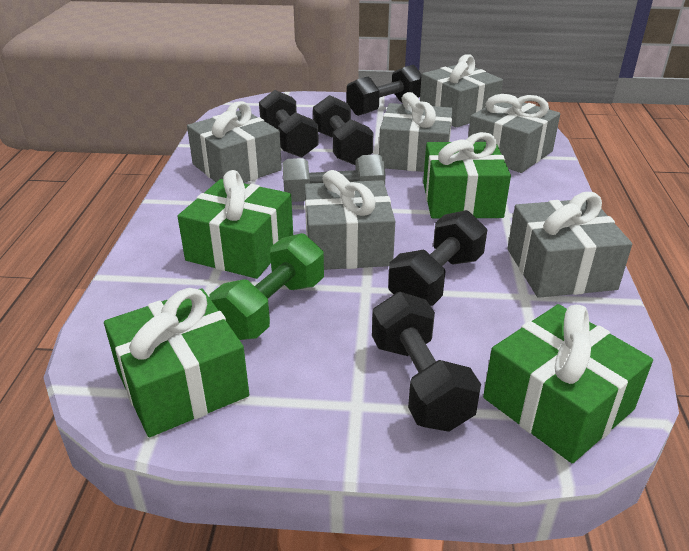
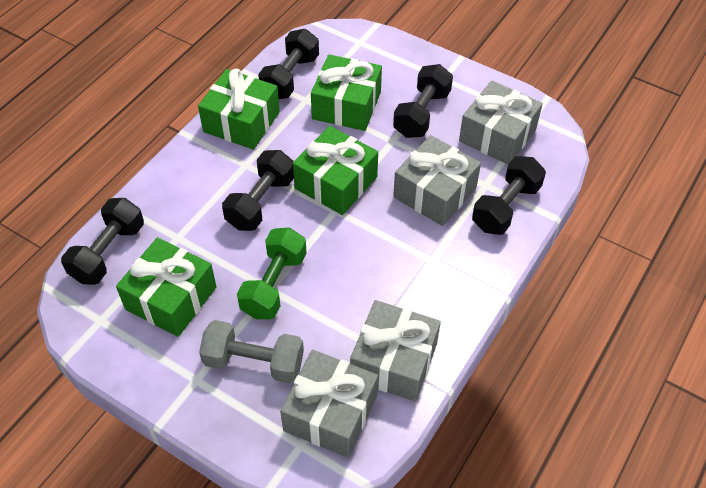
grey gift: 6 -> 4

